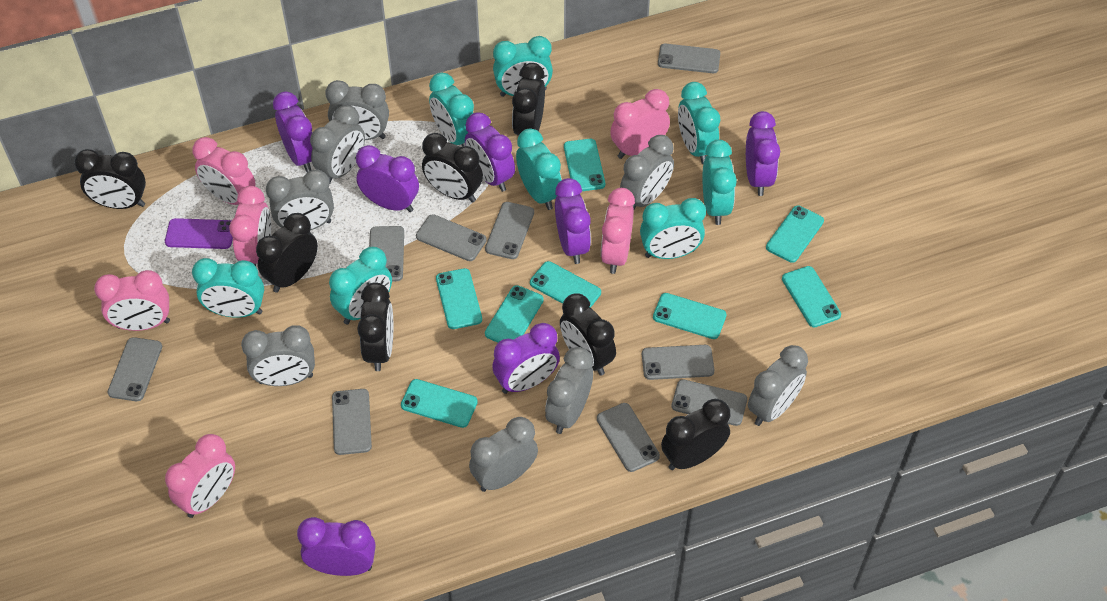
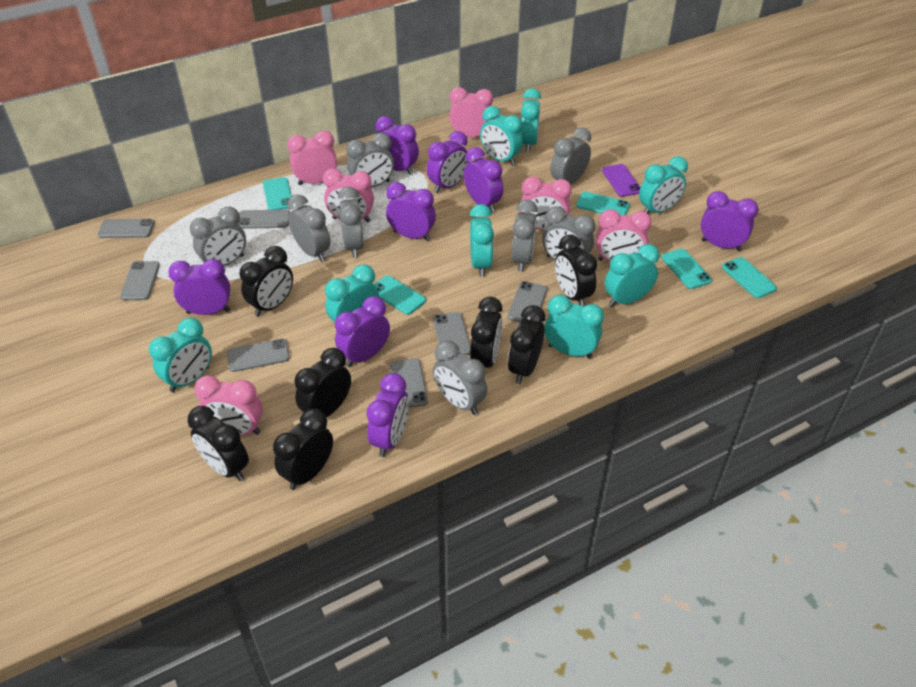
grey phone: 9 -> 7
purple clock: 7 -> 8
turquoise phone: 8 -> 5

